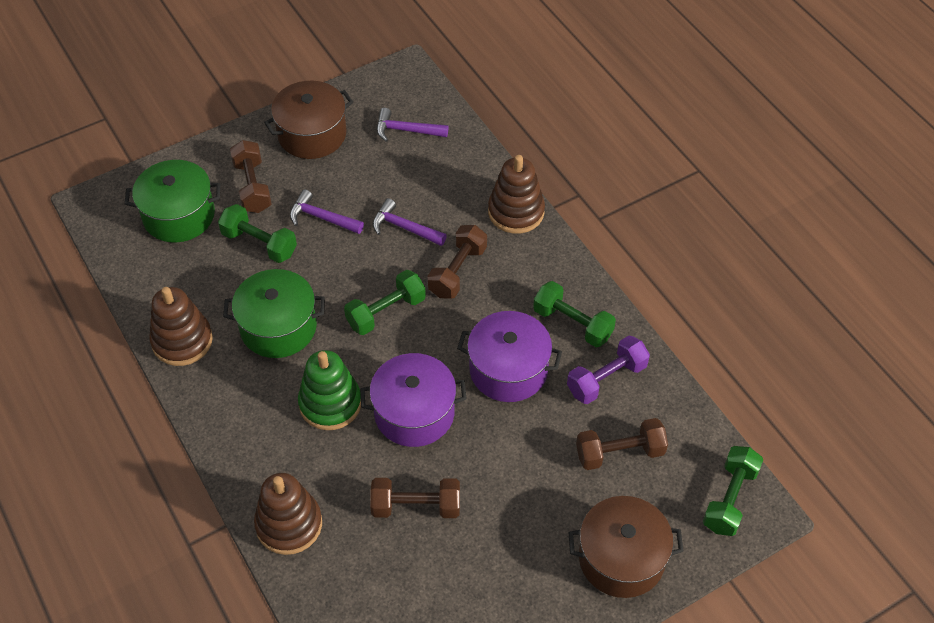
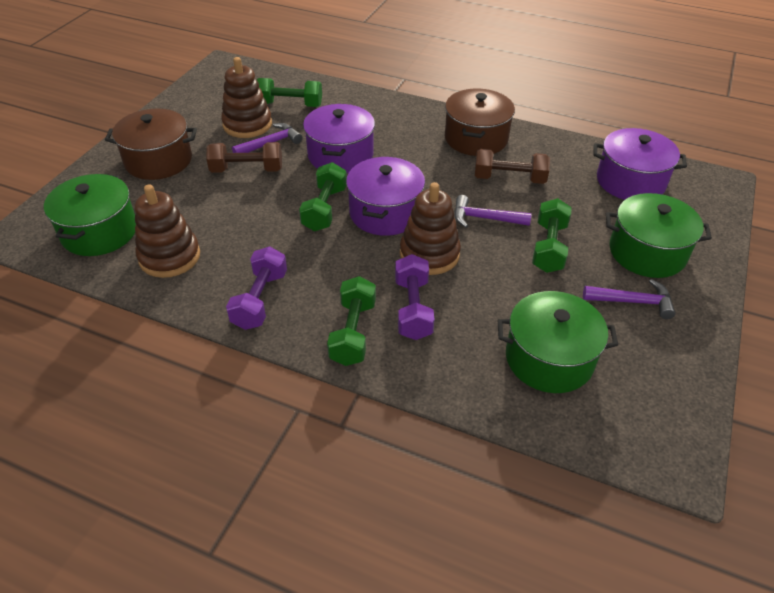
brown dumbbell: 4 -> 2
green pot: 2 -> 3
green stacking toy: 1 -> 0
purple dumbbell: 1 -> 2
purple pot: 2 -> 3

